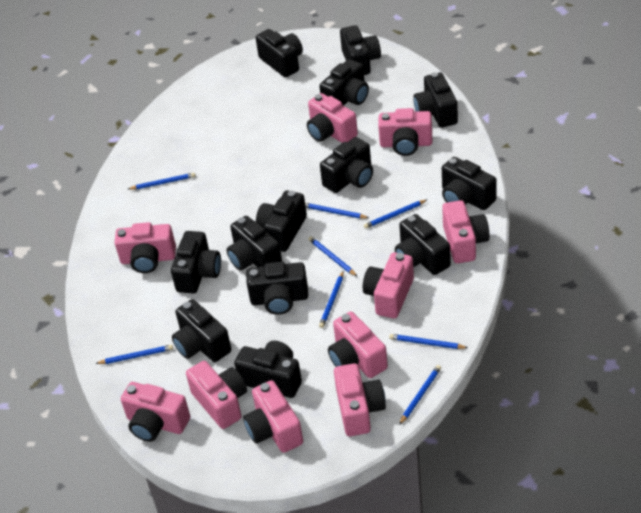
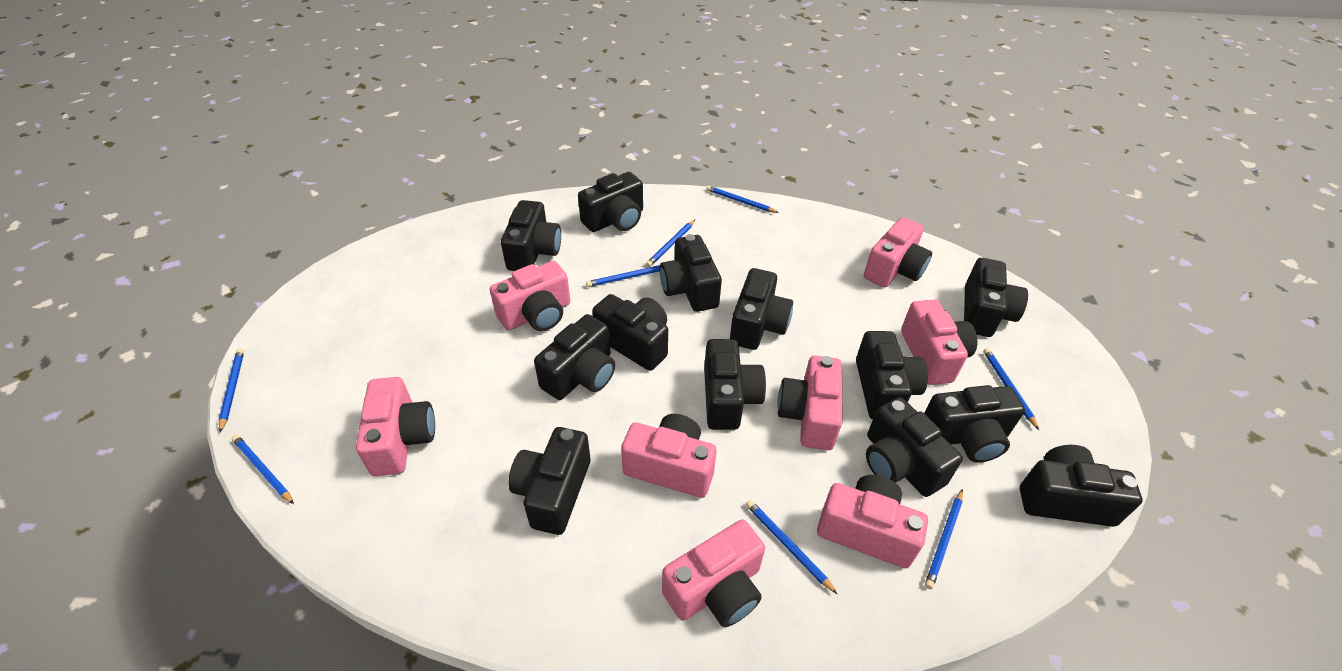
pink camera: 10 -> 8

